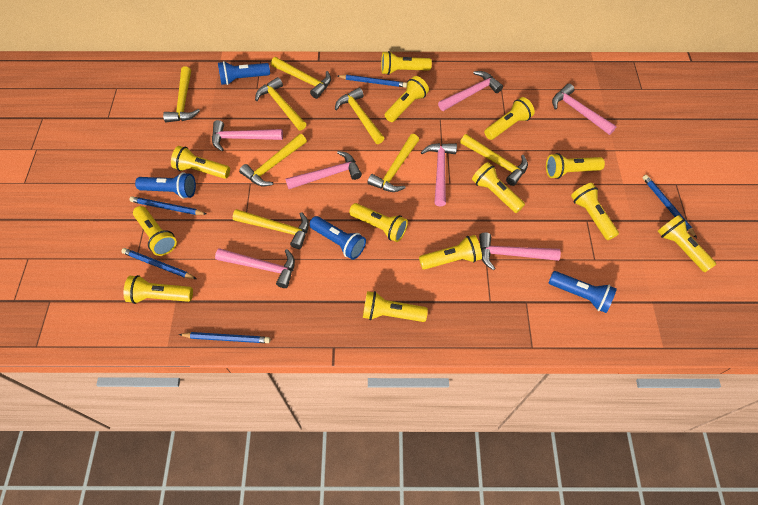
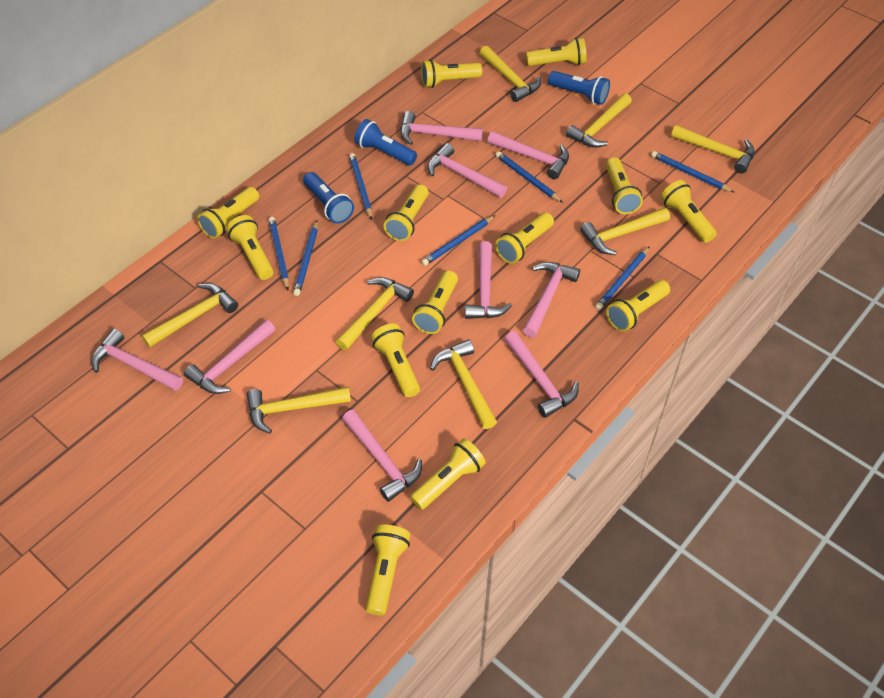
blue flashlight: 4 -> 3
blue pencil: 5 -> 7
pink hammer: 7 -> 9

